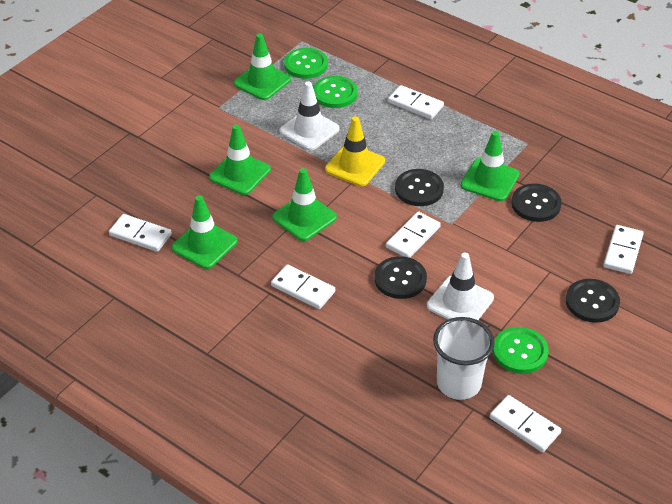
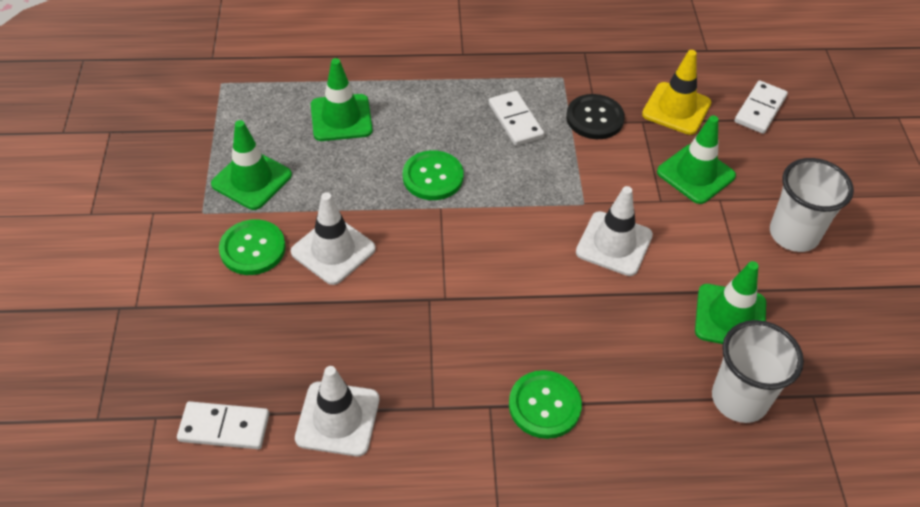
black button: 4 -> 1
green traffic cone: 5 -> 4
white cup: 1 -> 2
white domino: 6 -> 3
white traffic cone: 2 -> 3

